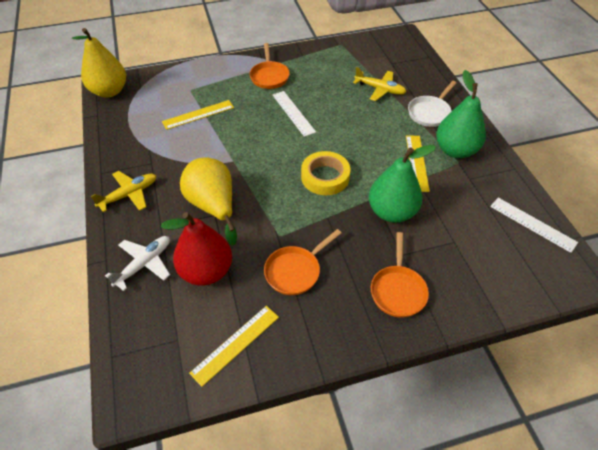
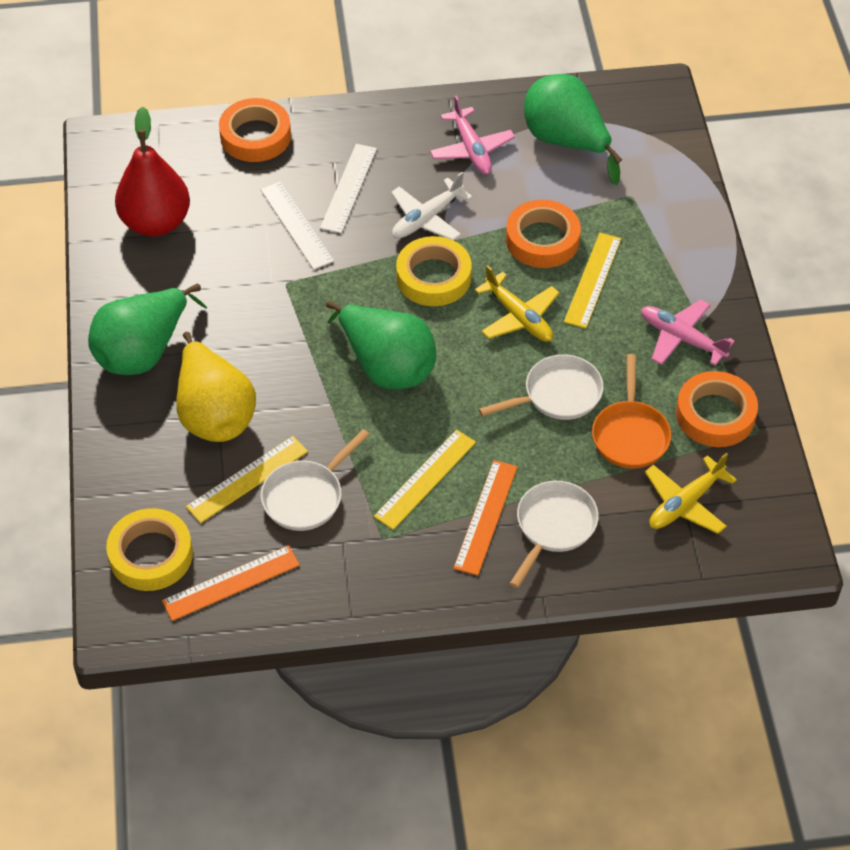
green pear: 2 -> 3
orange pan: 3 -> 1
orange ruler: 0 -> 2
orange tape: 0 -> 3
pink plane: 0 -> 2
white pan: 1 -> 3
yellow pear: 2 -> 1
yellow tape: 1 -> 2

